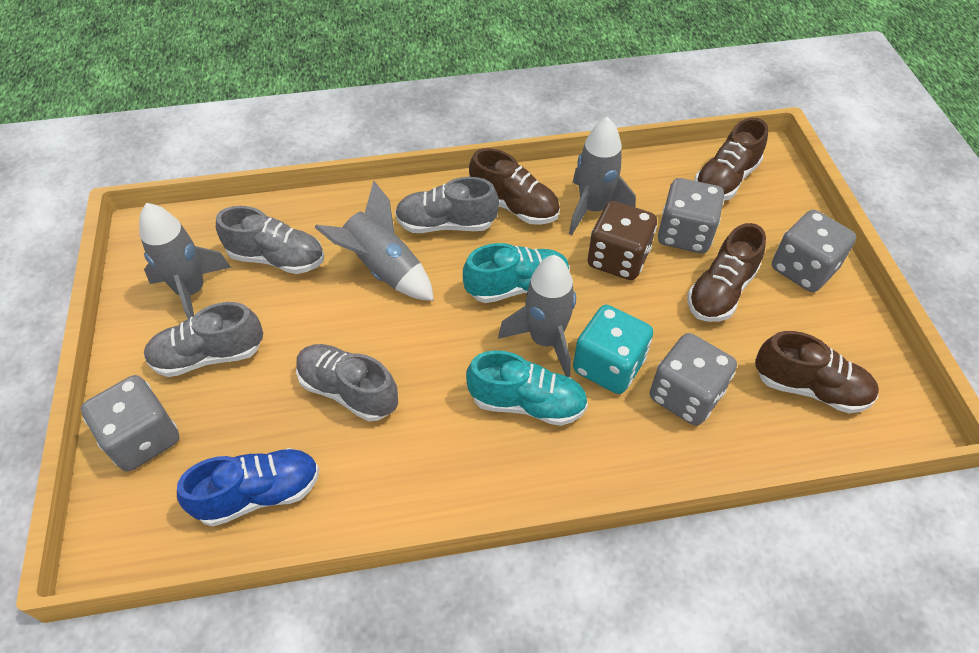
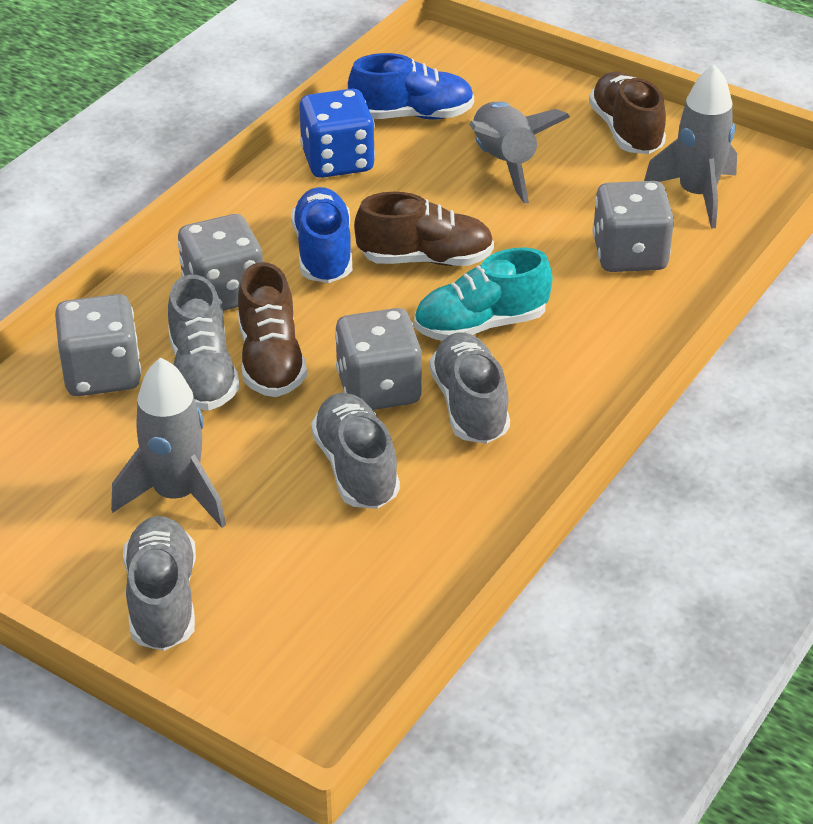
blue dice: 0 -> 1
blue shoe: 1 -> 2
brown dice: 1 -> 0
brown shoe: 4 -> 3
grey rocket: 4 -> 3
turquoise dice: 1 -> 0
turquoise shoe: 2 -> 1

